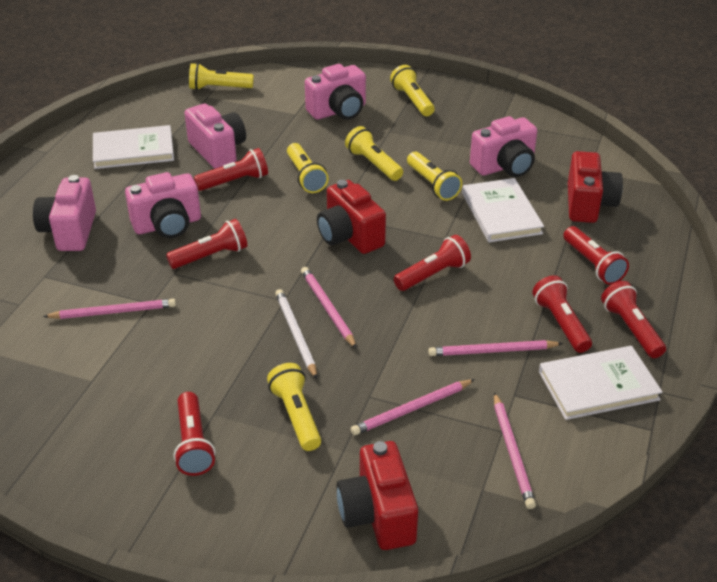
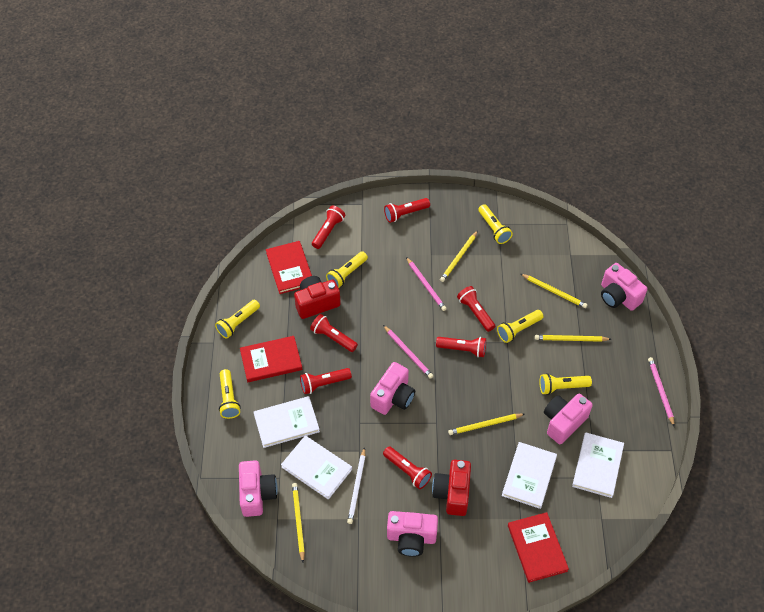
pink pencil: 5 -> 3
red book: 0 -> 3
red camera: 3 -> 2
white book: 3 -> 4
yellow pencil: 0 -> 5

